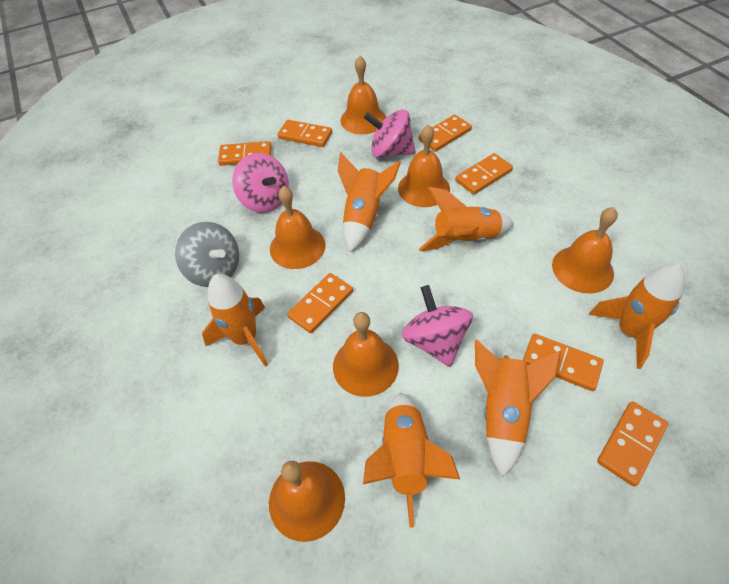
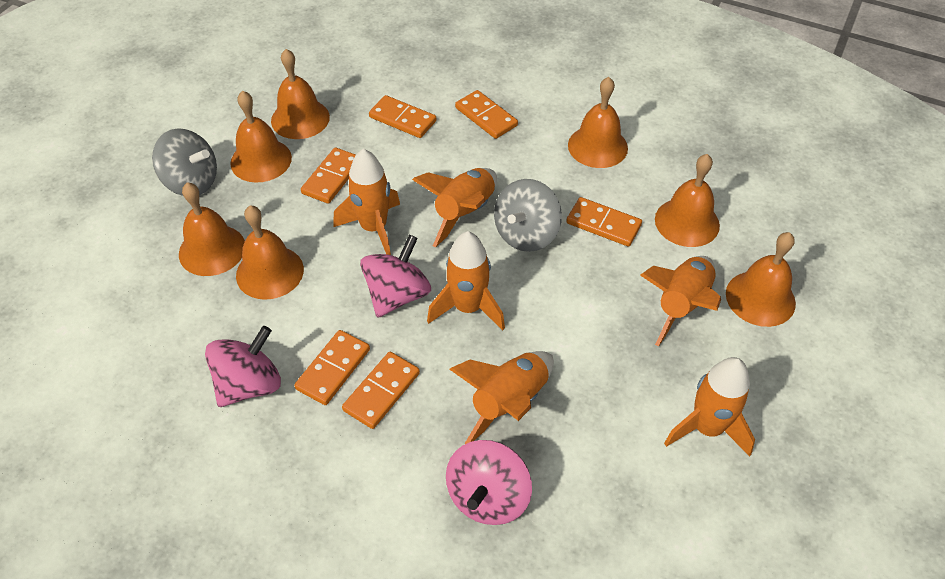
grey spinning top: 1 -> 2
orange bell: 6 -> 7
orange domino: 7 -> 6

